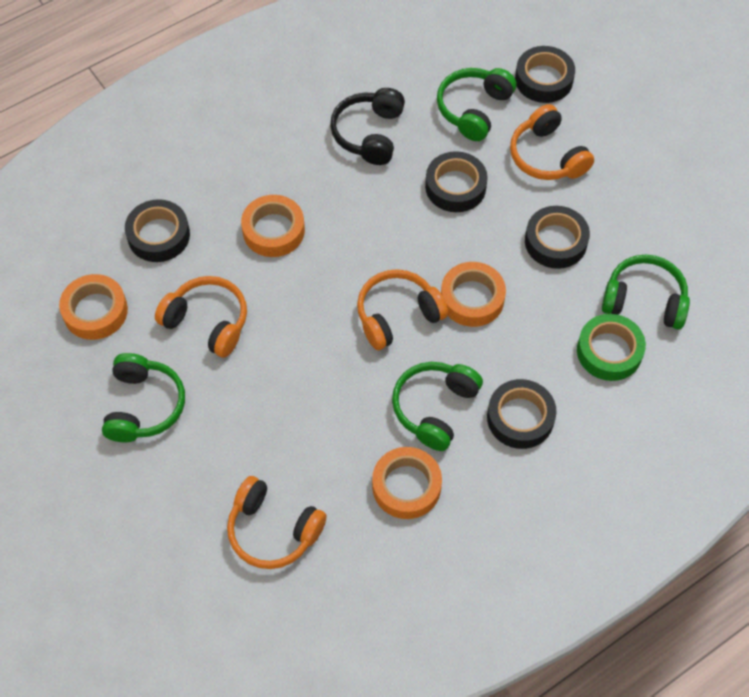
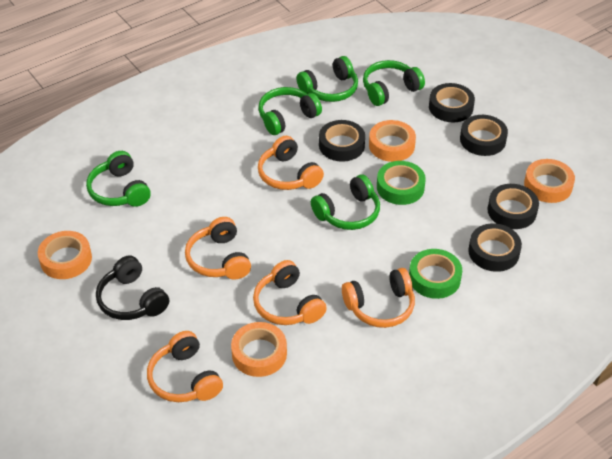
green headphones: 4 -> 5
green tape: 1 -> 2
orange headphones: 4 -> 5

